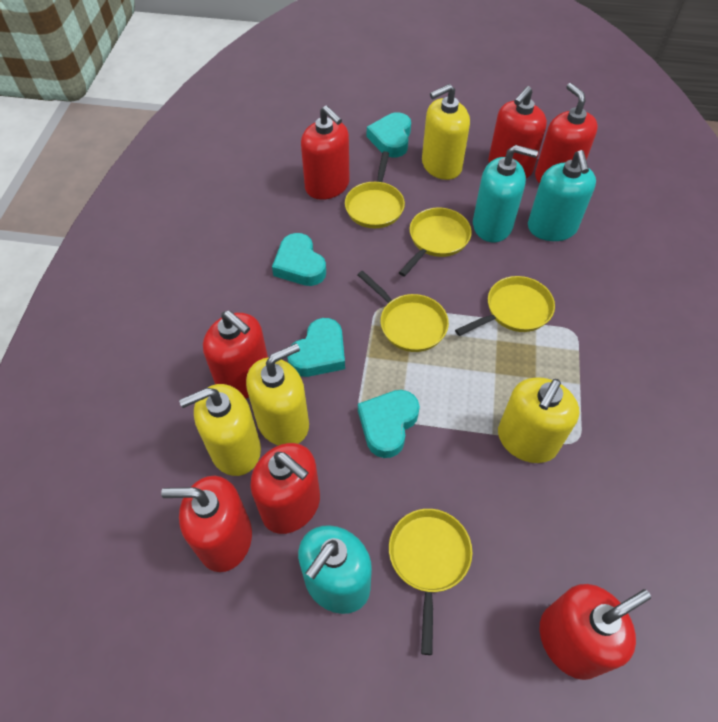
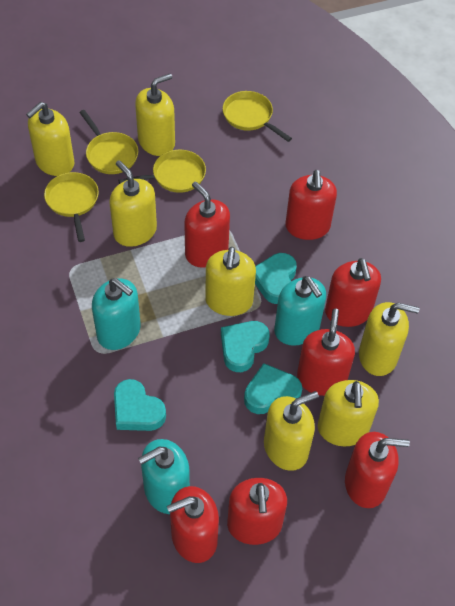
yellow pan: 5 -> 4
yellow soap dispenser: 4 -> 7

